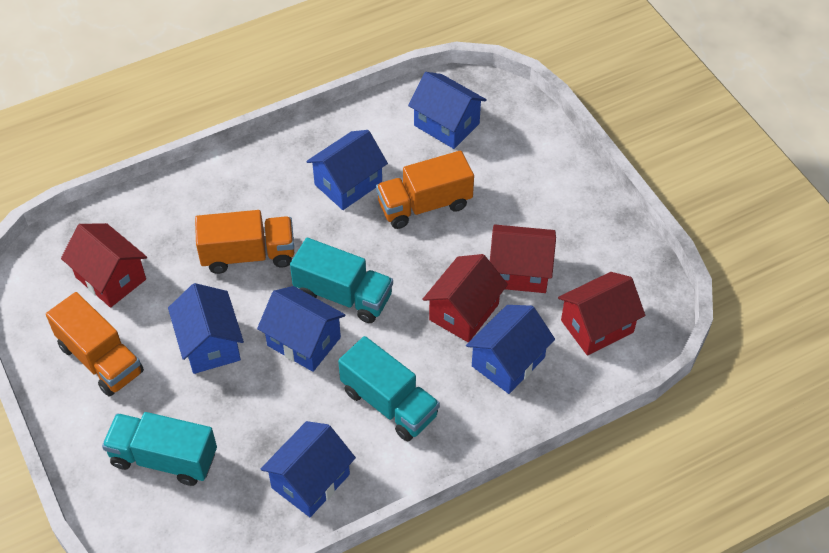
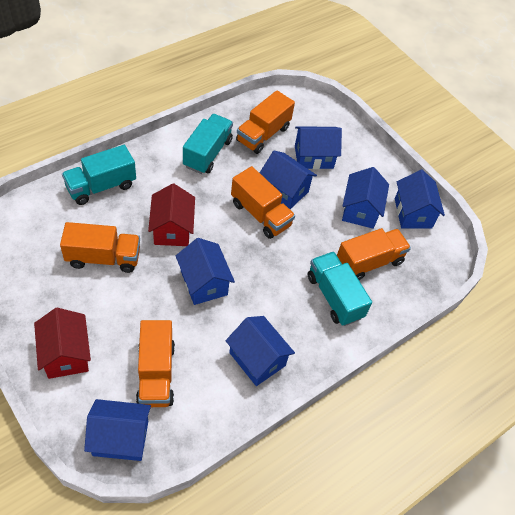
blue house: 6 -> 7
orange truck: 3 -> 5
red house: 4 -> 2

